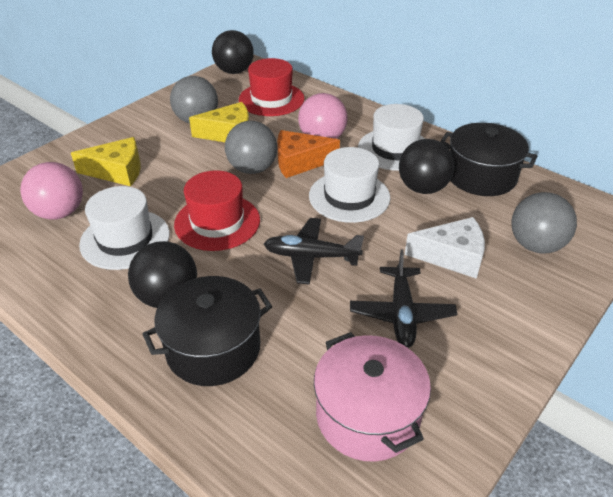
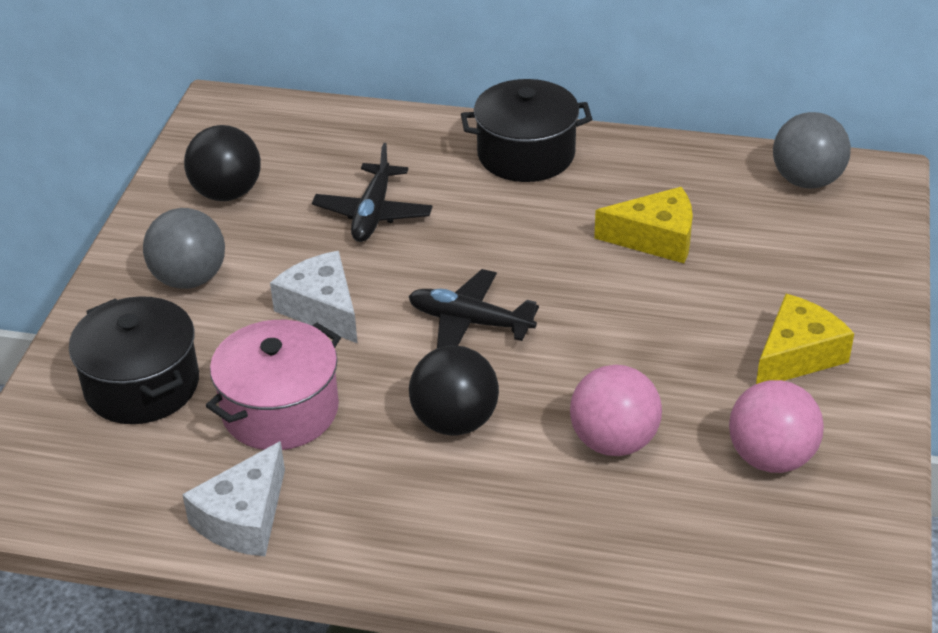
black ball: 3 -> 2
grey ball: 3 -> 2
orange cheese: 1 -> 0
red hat: 2 -> 0
white cheese: 1 -> 2
white hat: 3 -> 0

